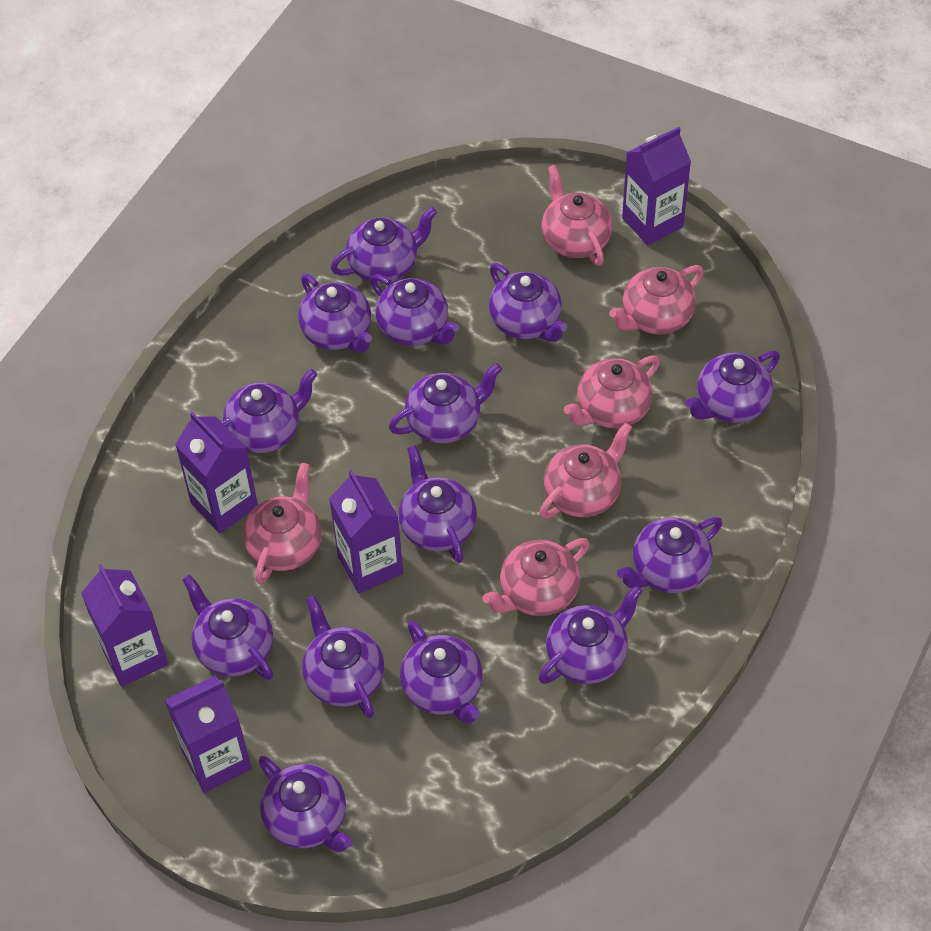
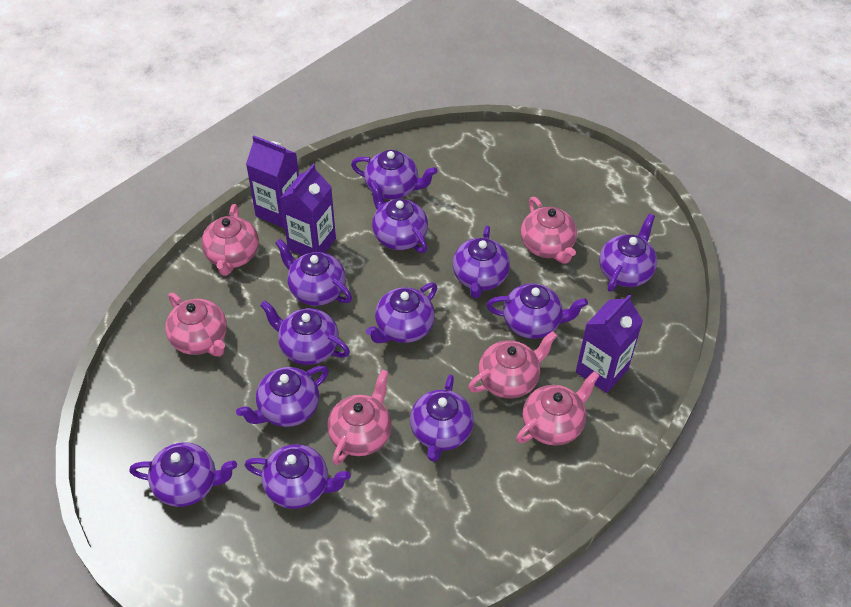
purple carton: 5 -> 3
purple teapot: 14 -> 12

